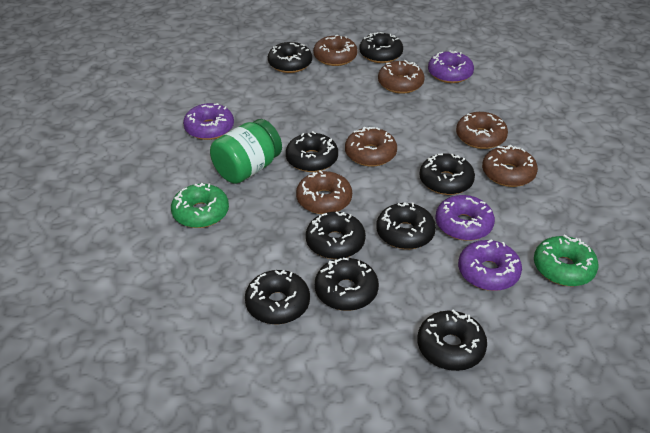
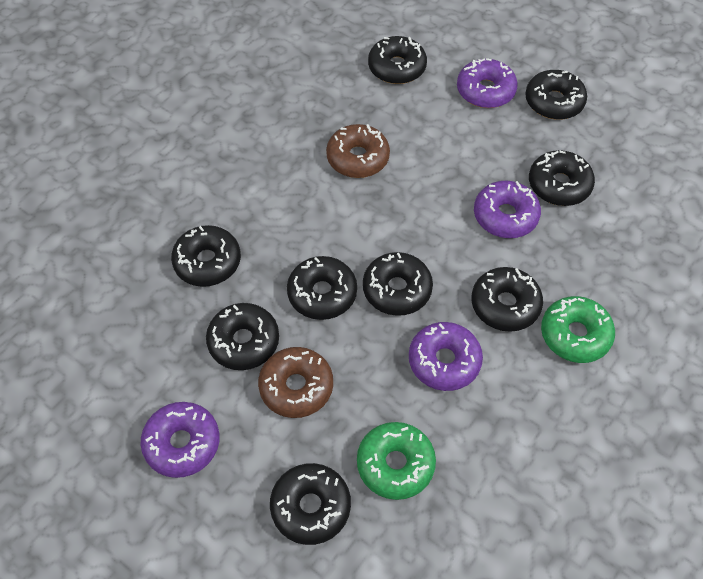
brown donut: 6 -> 2
green jar: 1 -> 0

